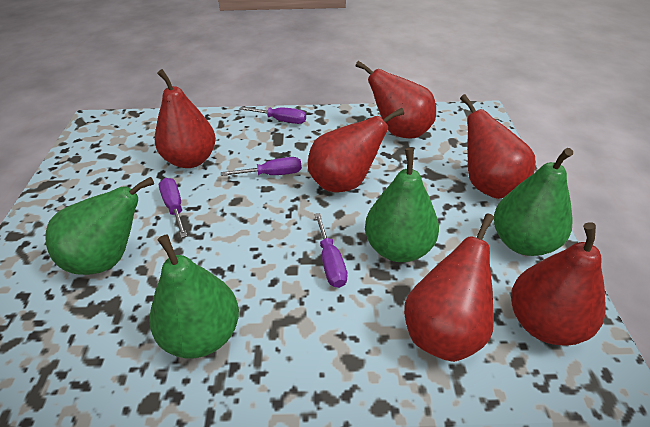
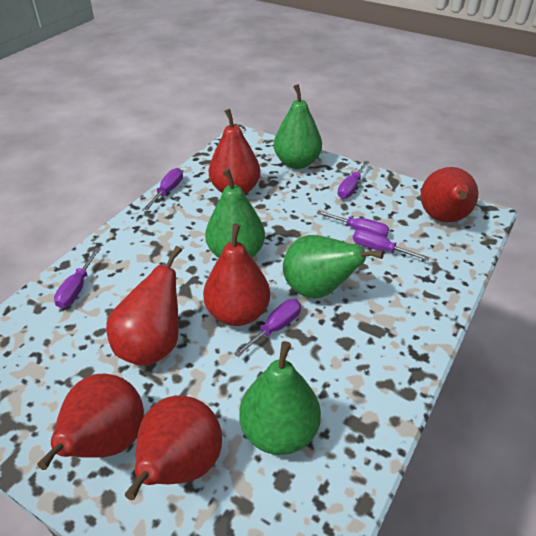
purple screwdriver: 4 -> 6

